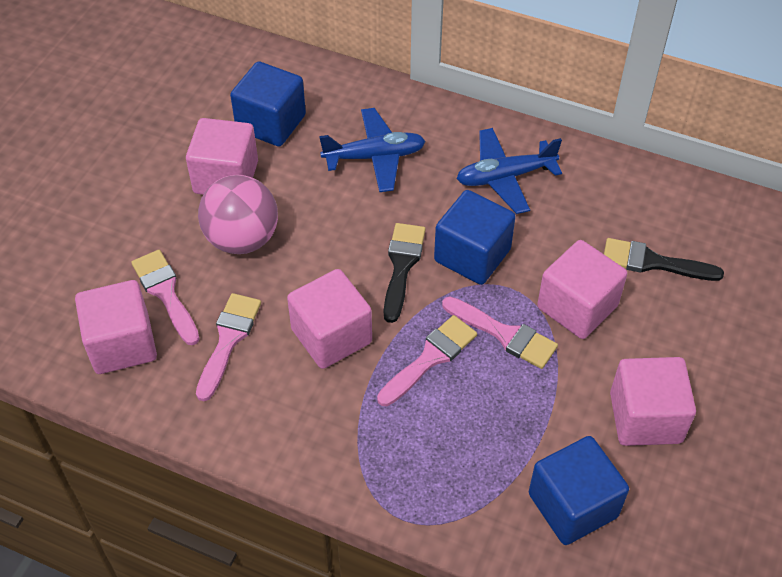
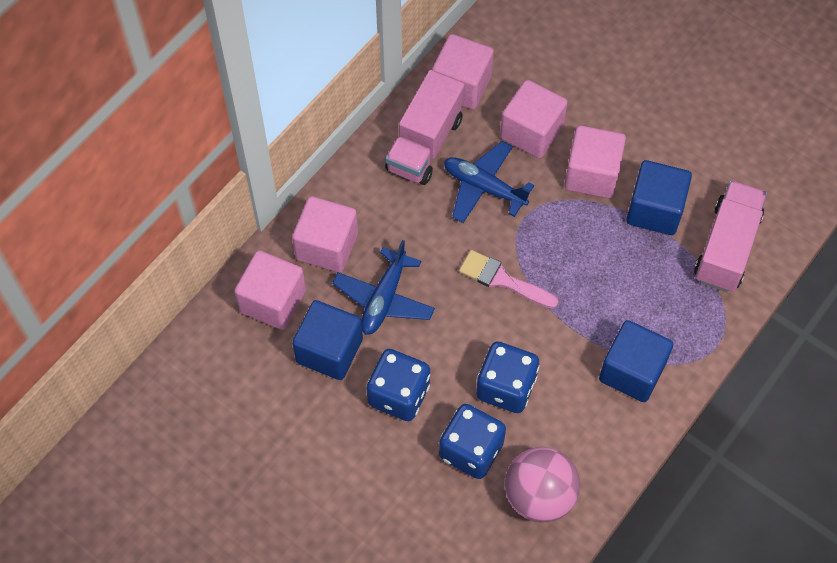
black brush: 2 -> 0
blue dice: 0 -> 3
pink brush: 4 -> 1
pink truck: 0 -> 2

